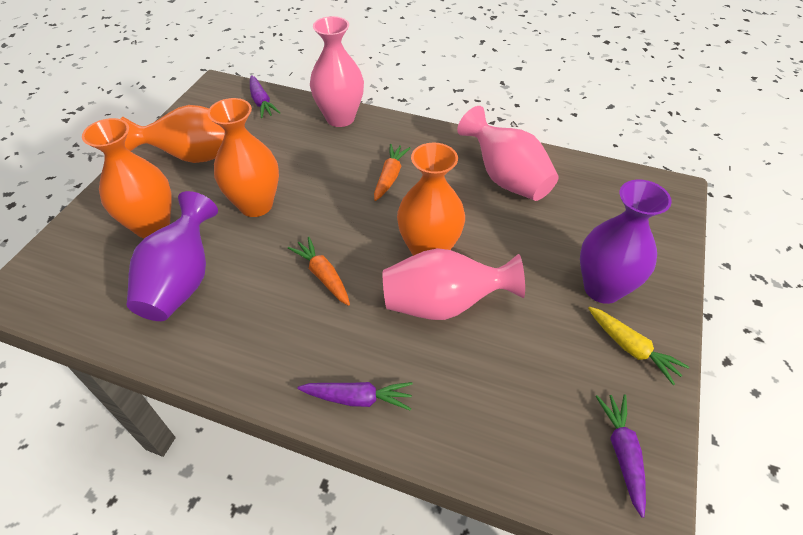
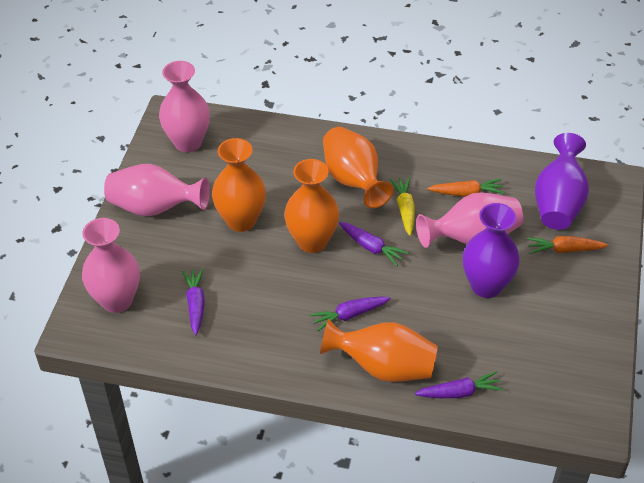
pink vase: 3 -> 4
purple carrot: 3 -> 4

